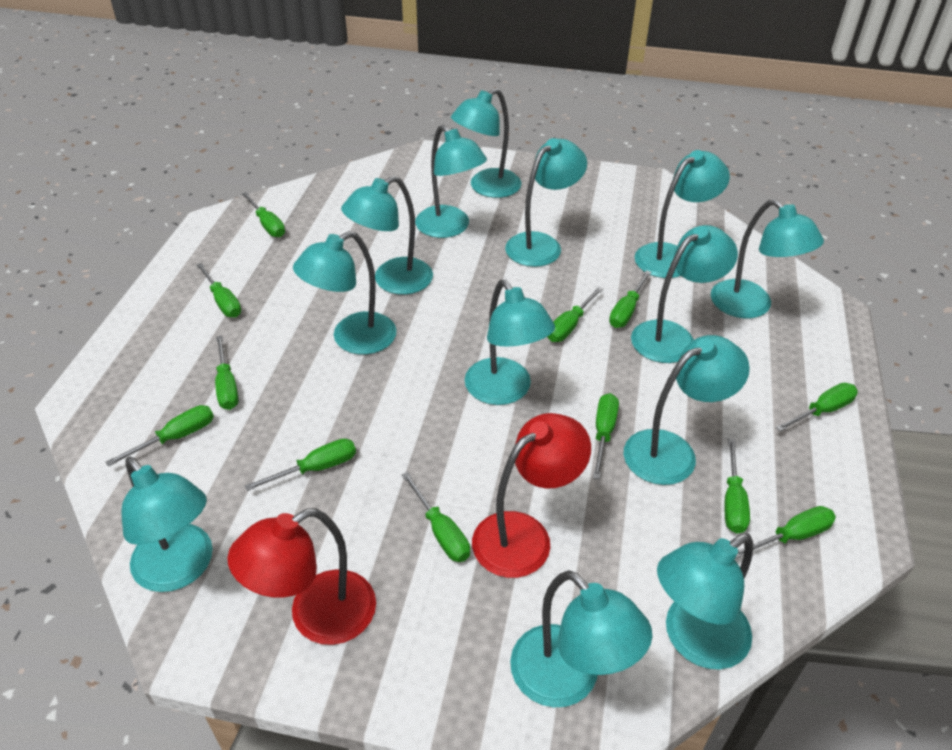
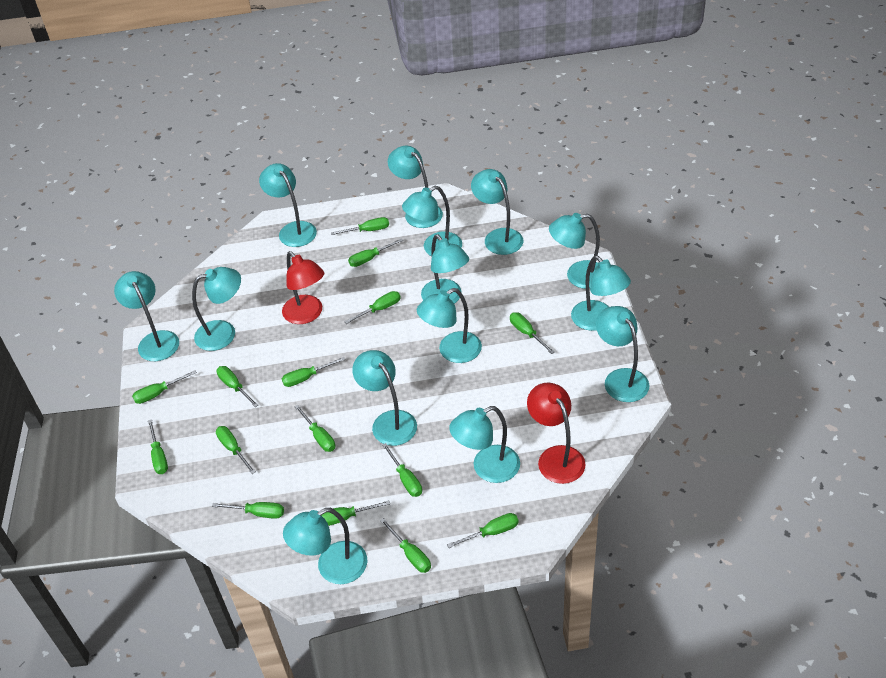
green screwdriver: 12 -> 15
turquoise lamp: 13 -> 14

